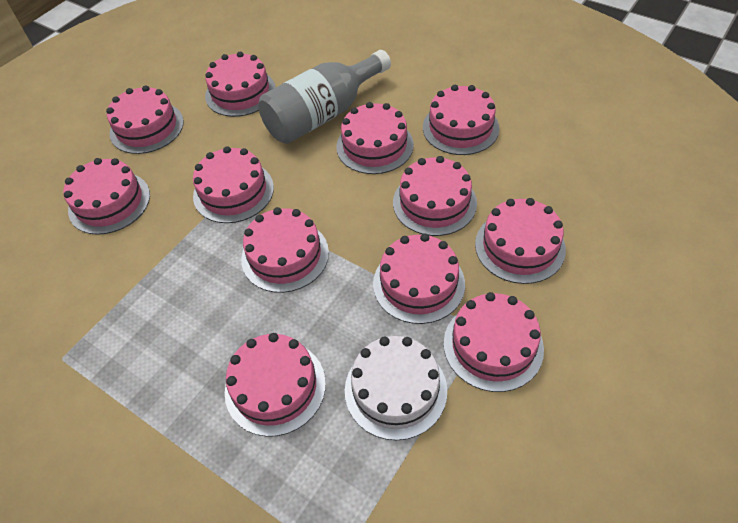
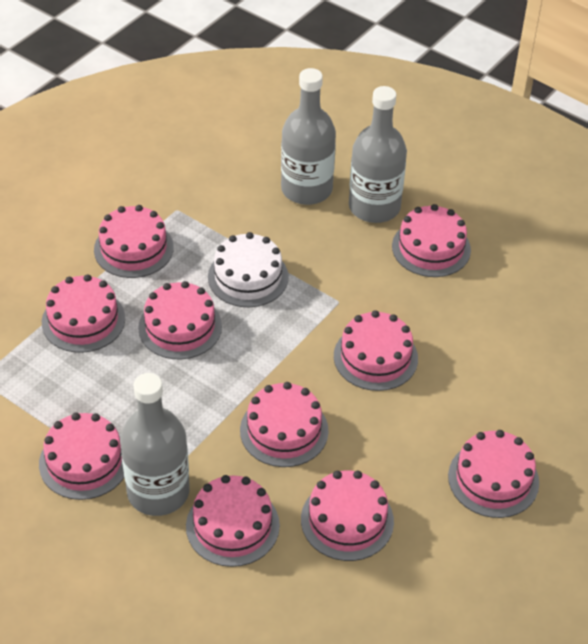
grey bottle: 1 -> 3
pink cake: 12 -> 10

